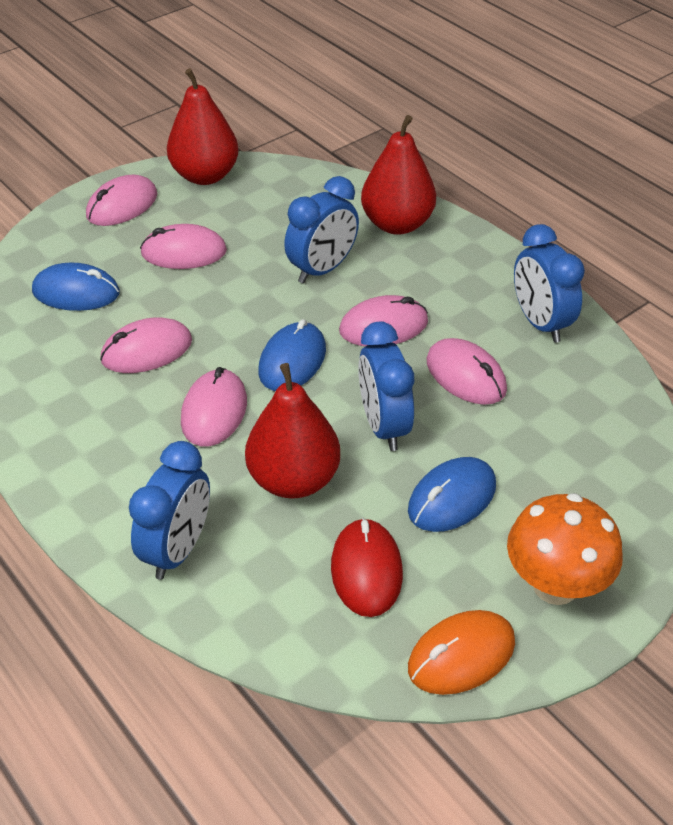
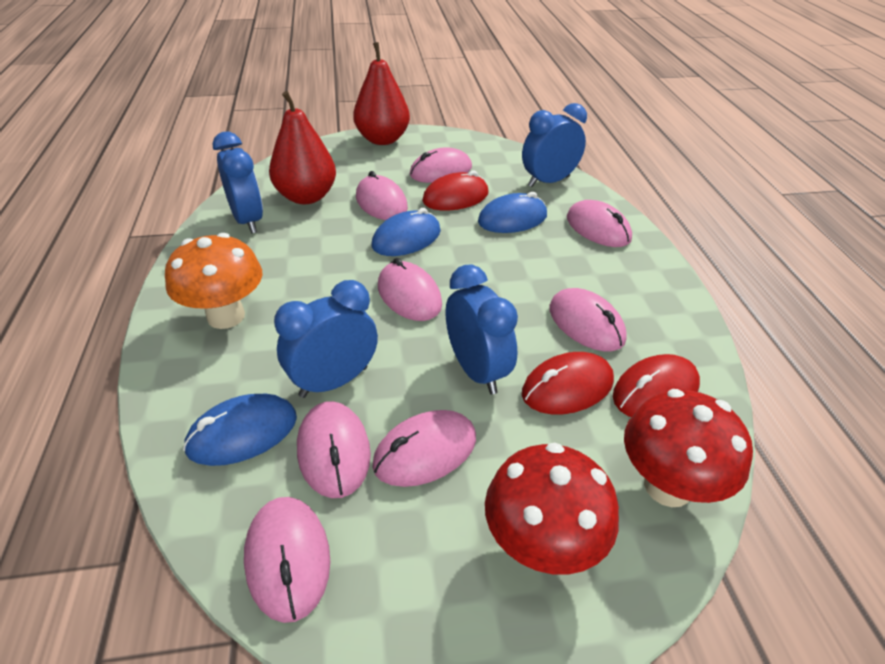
orange mouse: 1 -> 0
pink mouse: 6 -> 8
red mouse: 1 -> 3
red mushroom: 0 -> 2
red pear: 3 -> 2

